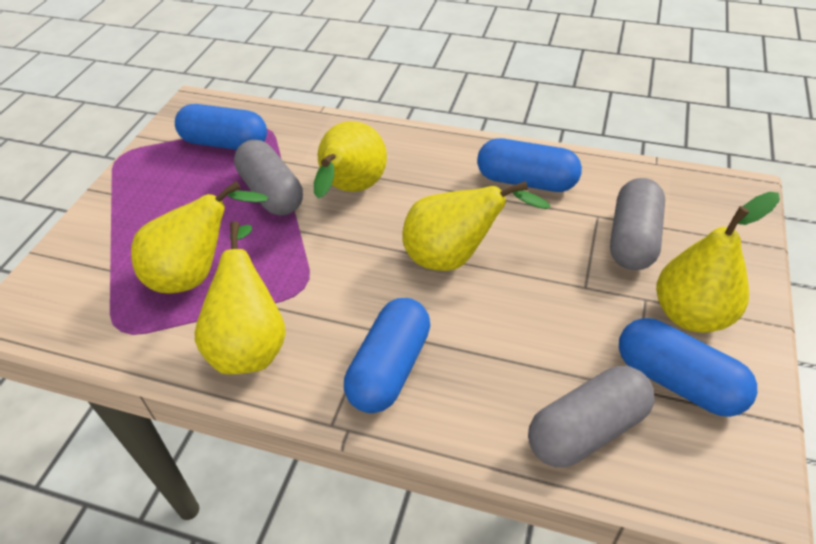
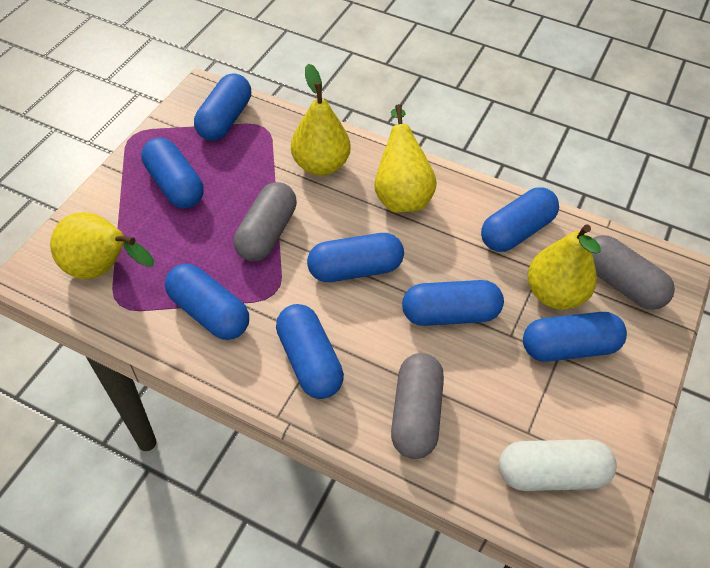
blue capsule: 4 -> 8
white capsule: 0 -> 1
yellow pear: 5 -> 4

